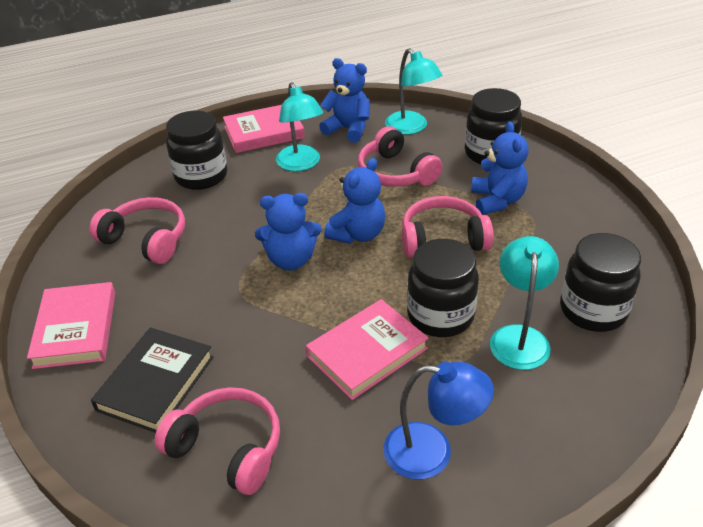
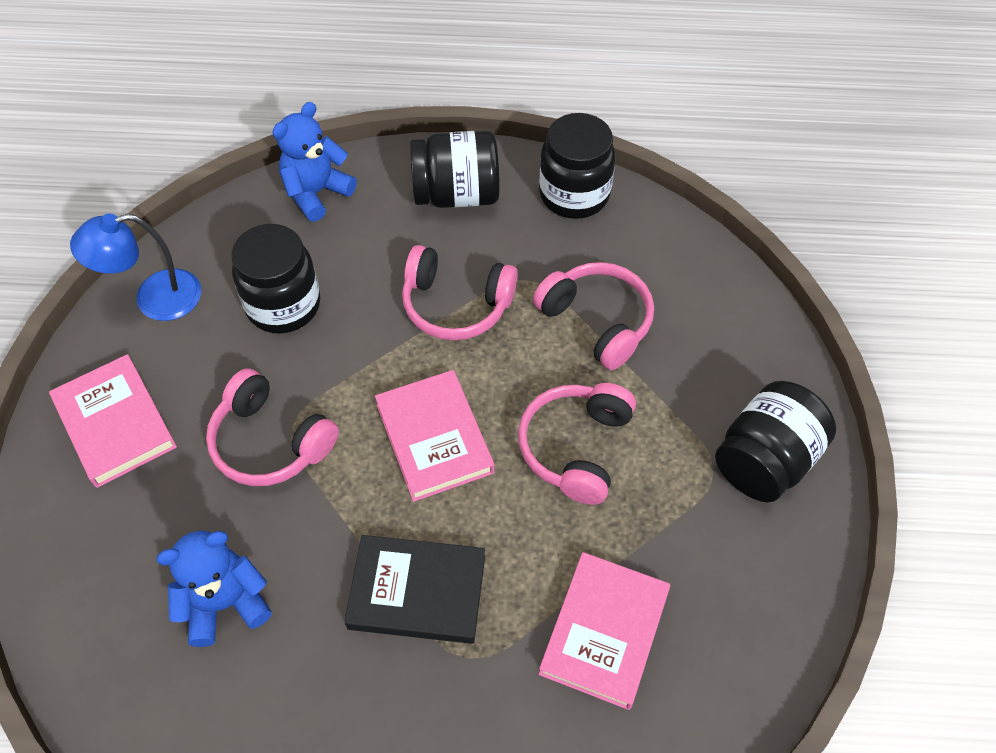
blue teddy bear: 4 -> 2
turquoise lamp: 3 -> 0

